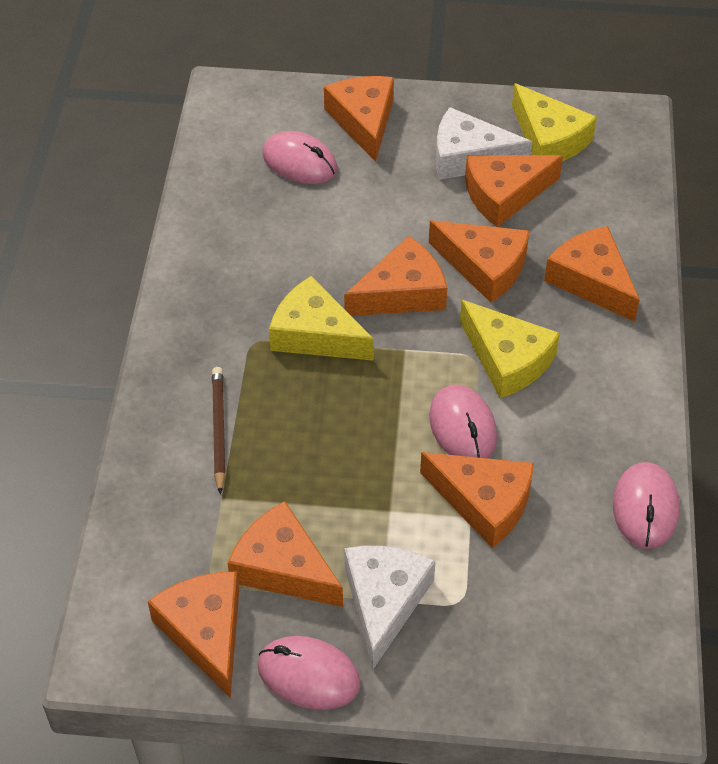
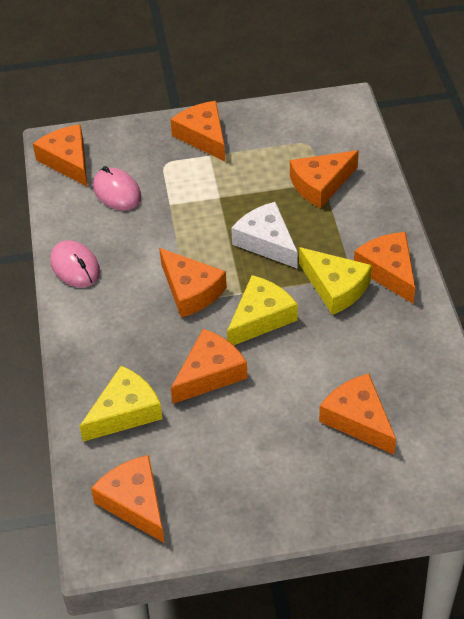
brown pencil: 1 -> 0
pink mouse: 4 -> 2
white cheese: 2 -> 1

